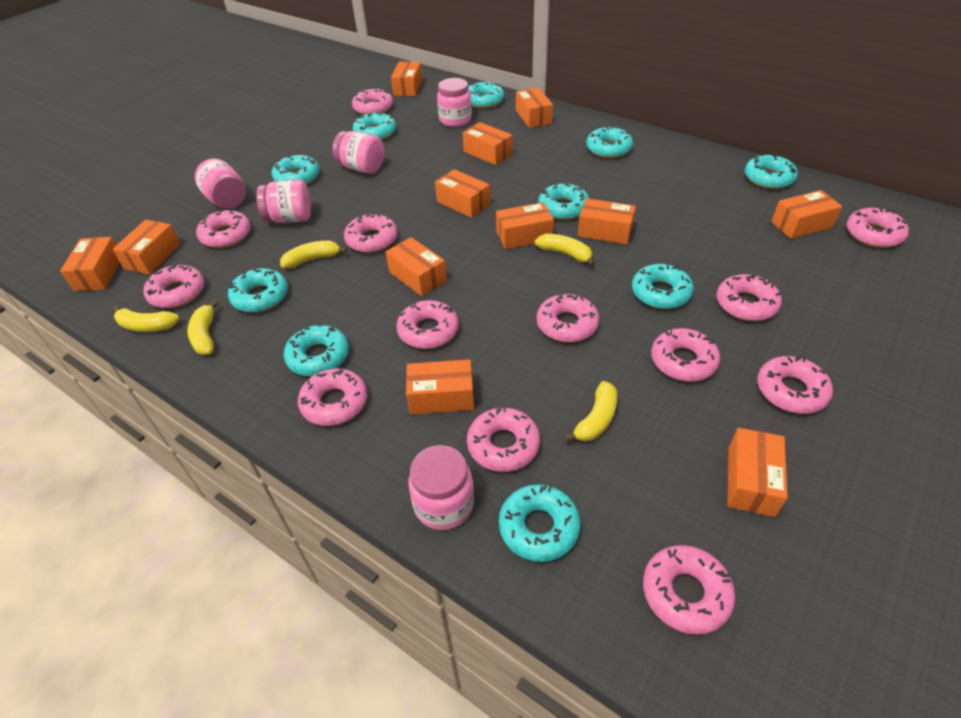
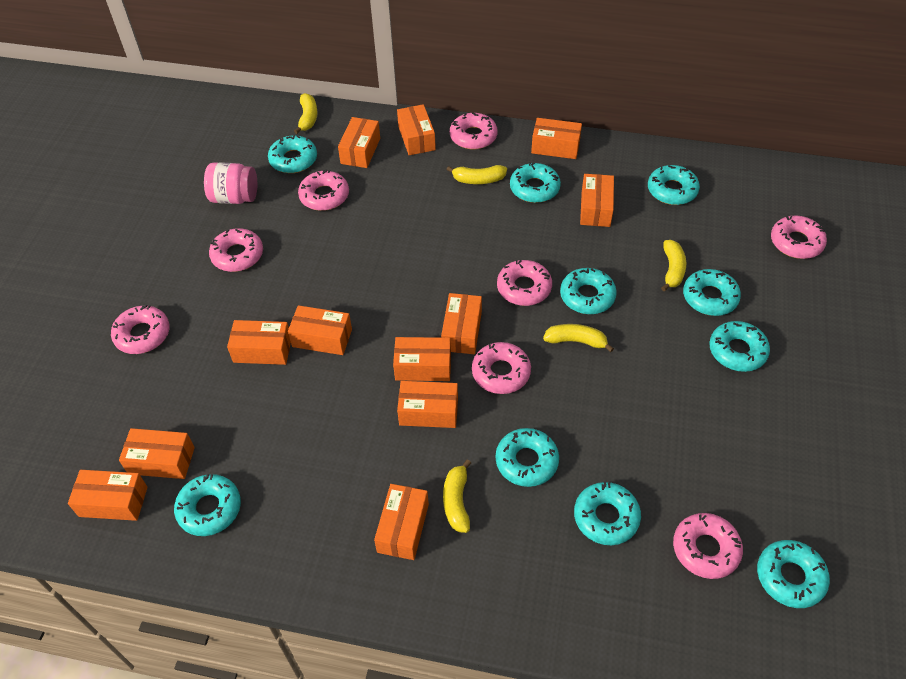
pink donut: 13 -> 8
pink jar: 5 -> 1

